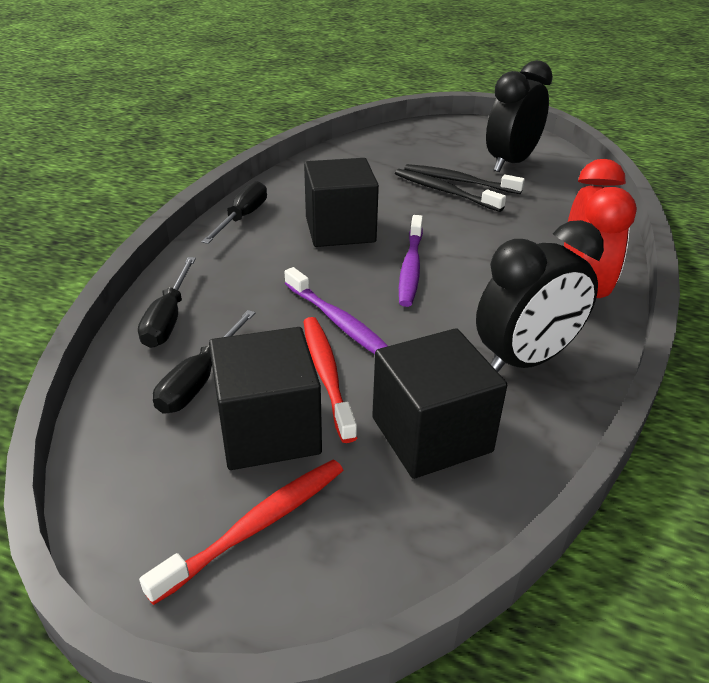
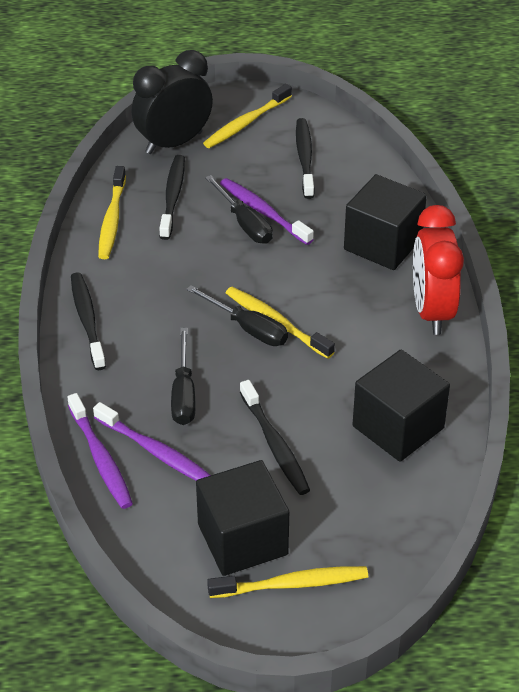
black clock: 2 -> 1
black toothbrush: 2 -> 4
purple toothbrush: 2 -> 3
red toothbrush: 2 -> 0
yellow toothbrush: 0 -> 4

